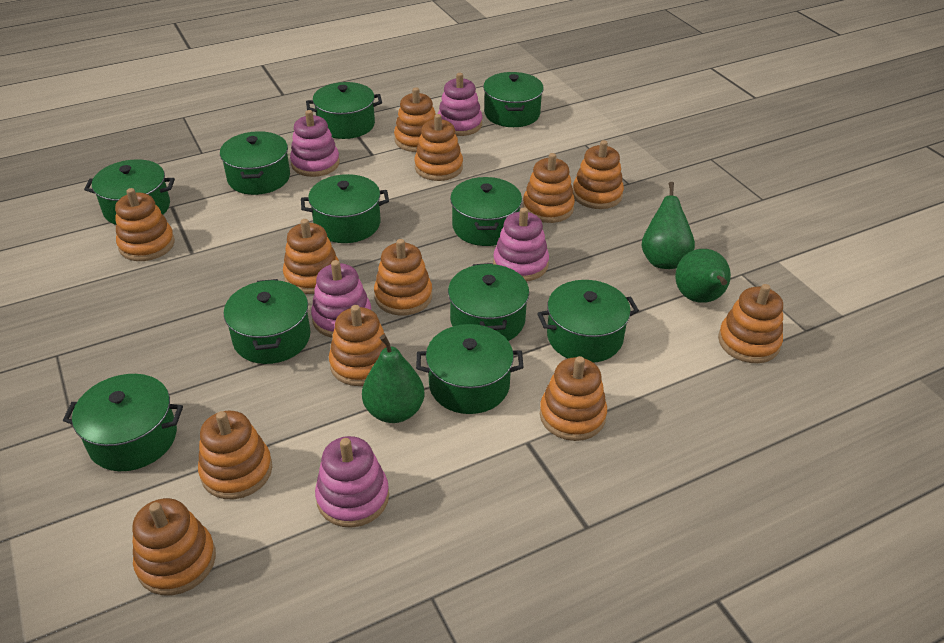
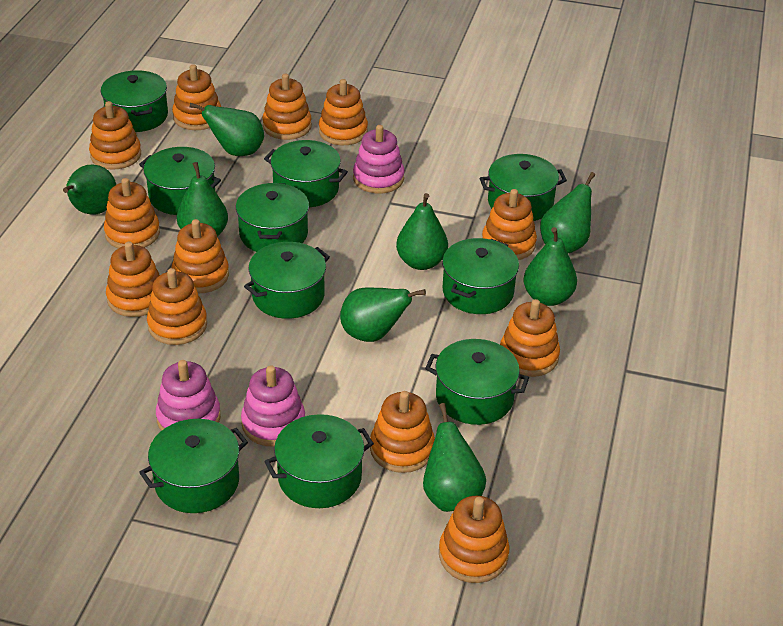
green pear: 3 -> 8
green pot: 11 -> 10
pink stacking toy: 5 -> 3

